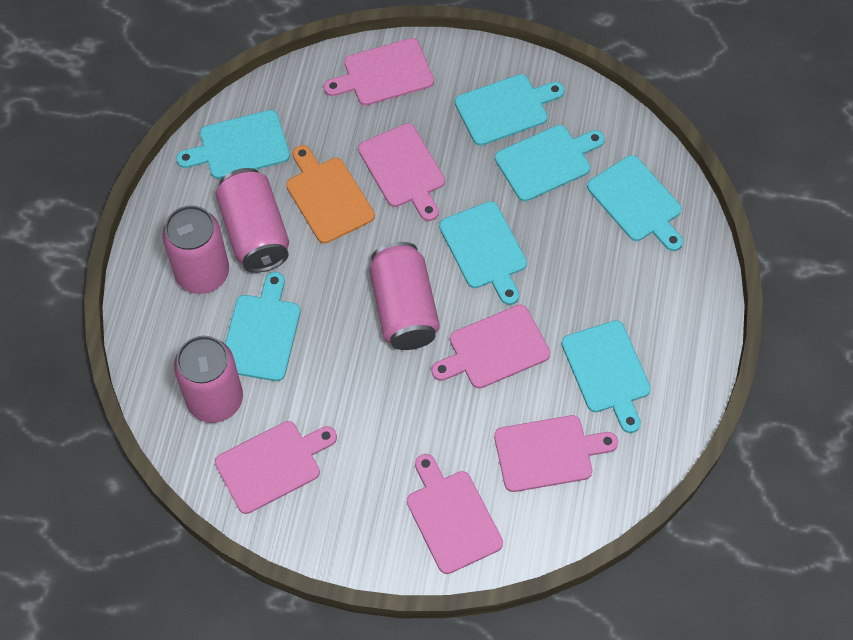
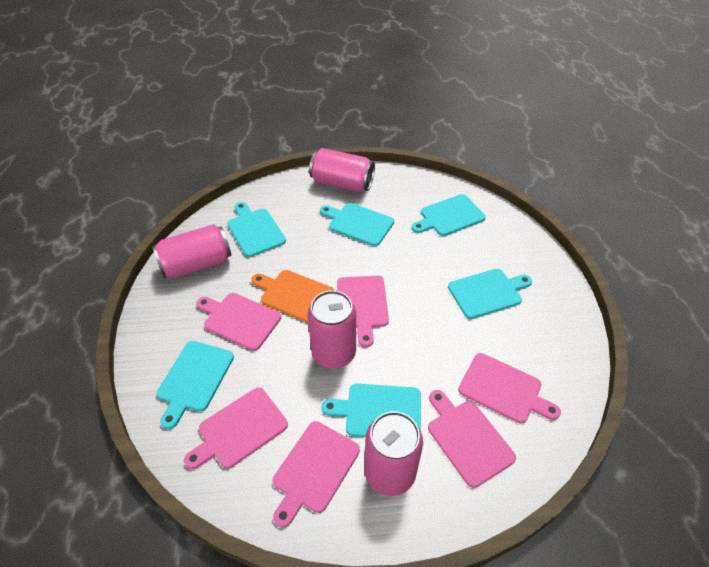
turquoise cutting board: 7 -> 6

